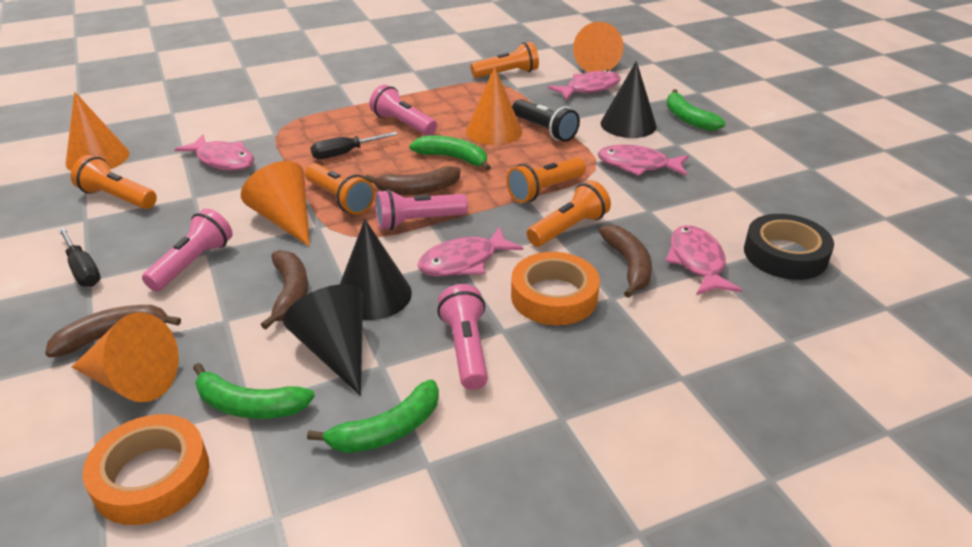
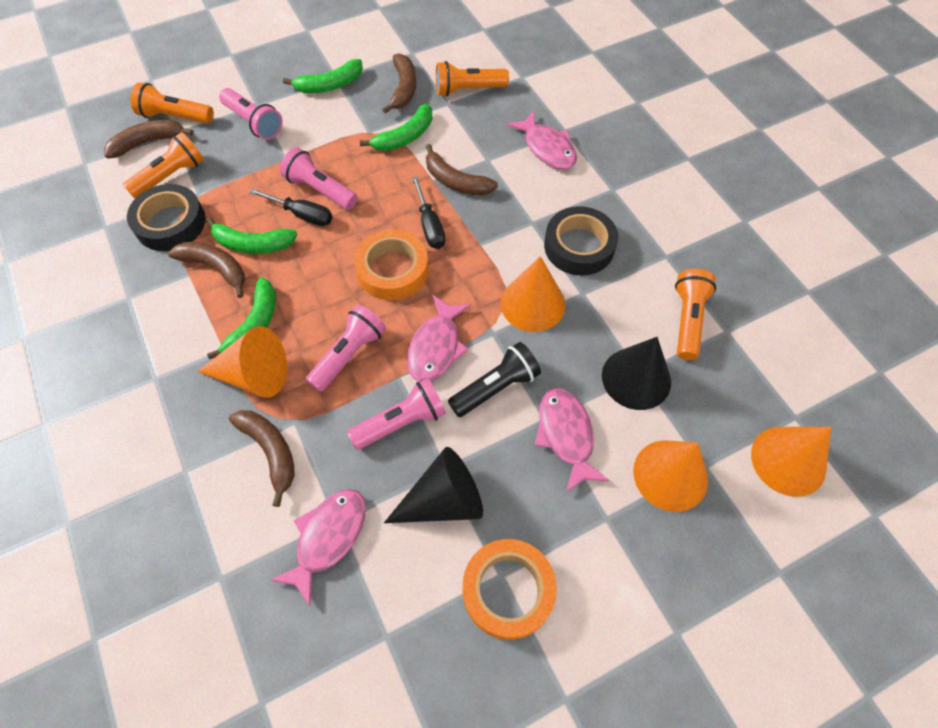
black cone: 3 -> 2
black tape: 1 -> 2
brown banana: 4 -> 5
orange cone: 5 -> 4
orange flashlight: 5 -> 4
pink fish: 5 -> 4

